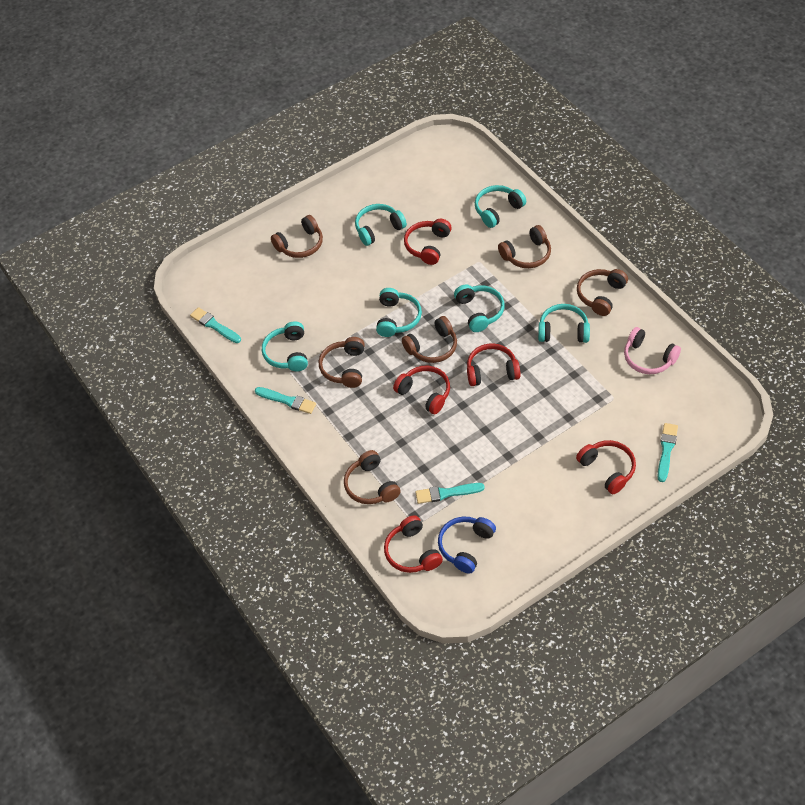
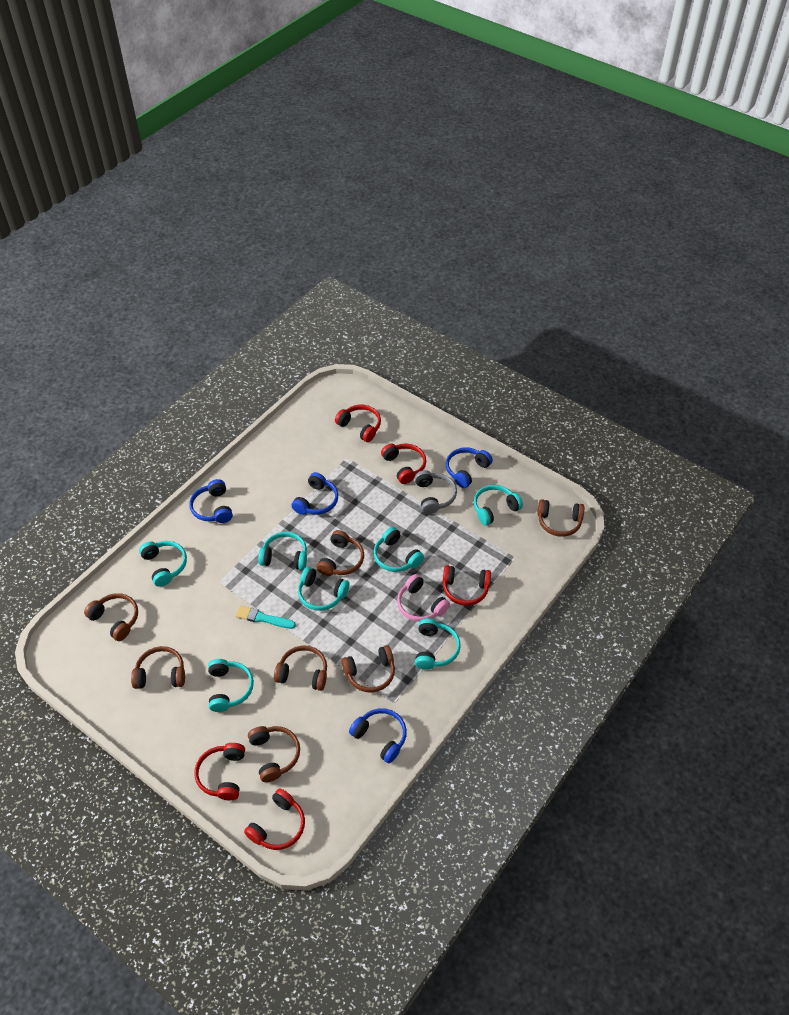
blue headphones: 1 -> 4
brown headphones: 6 -> 7
grey headphones: 0 -> 1
turquoise brush: 4 -> 1
turquoise headphones: 6 -> 7

